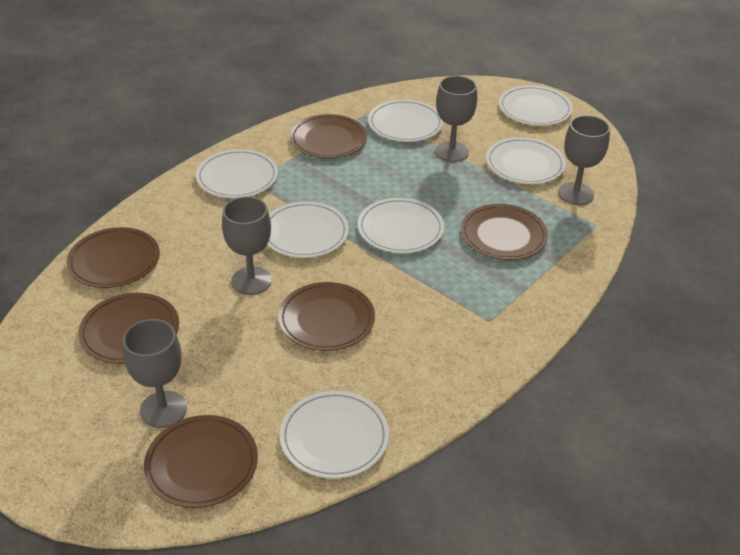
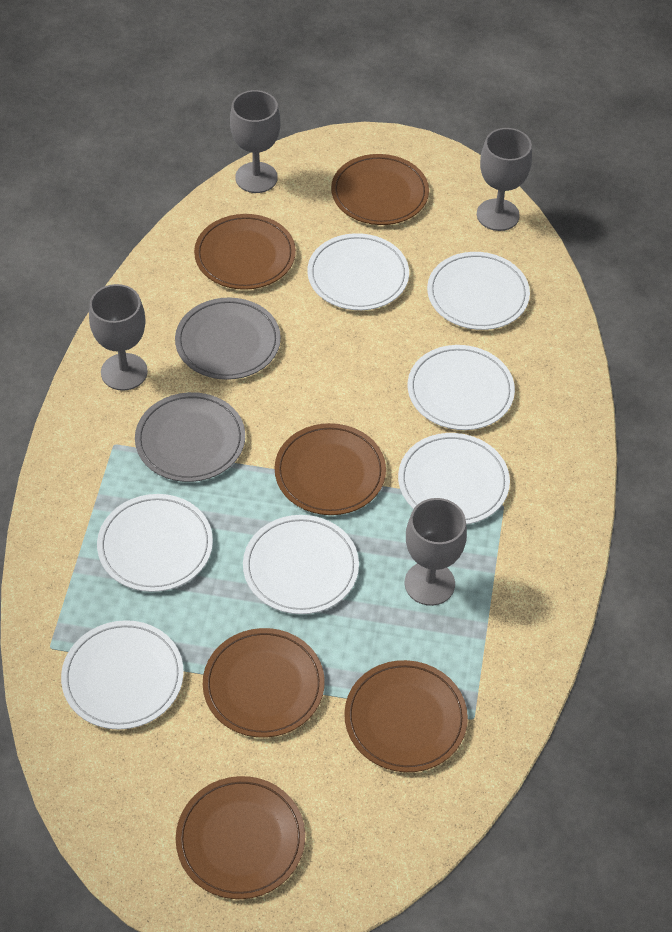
grey plate: 0 -> 2

